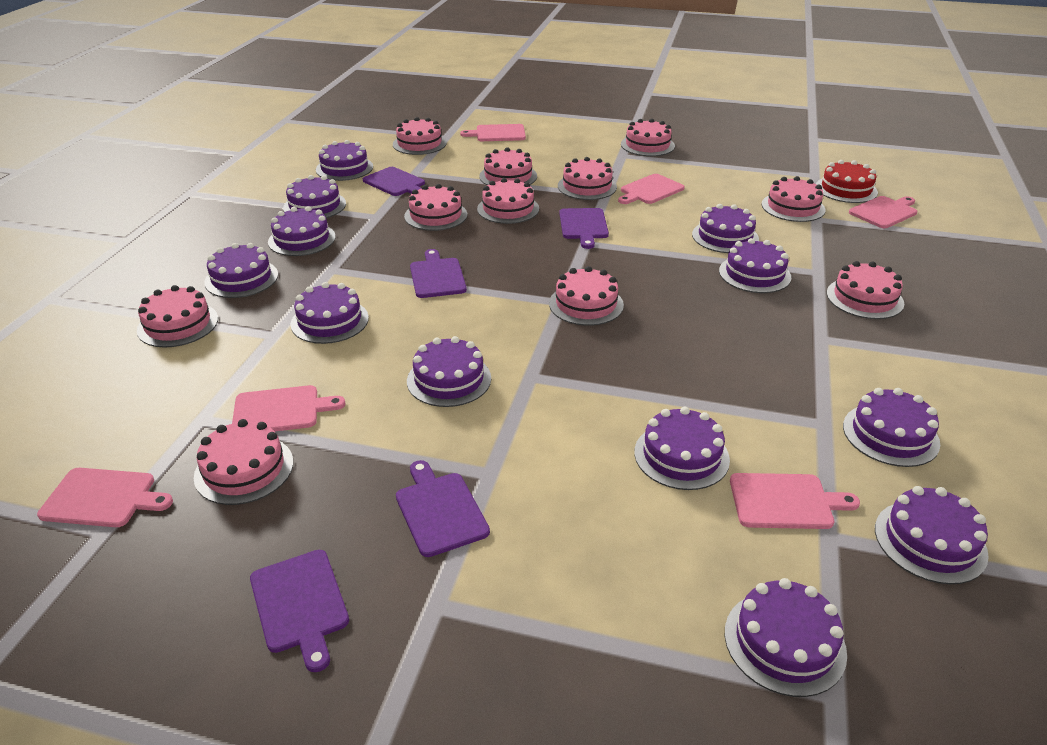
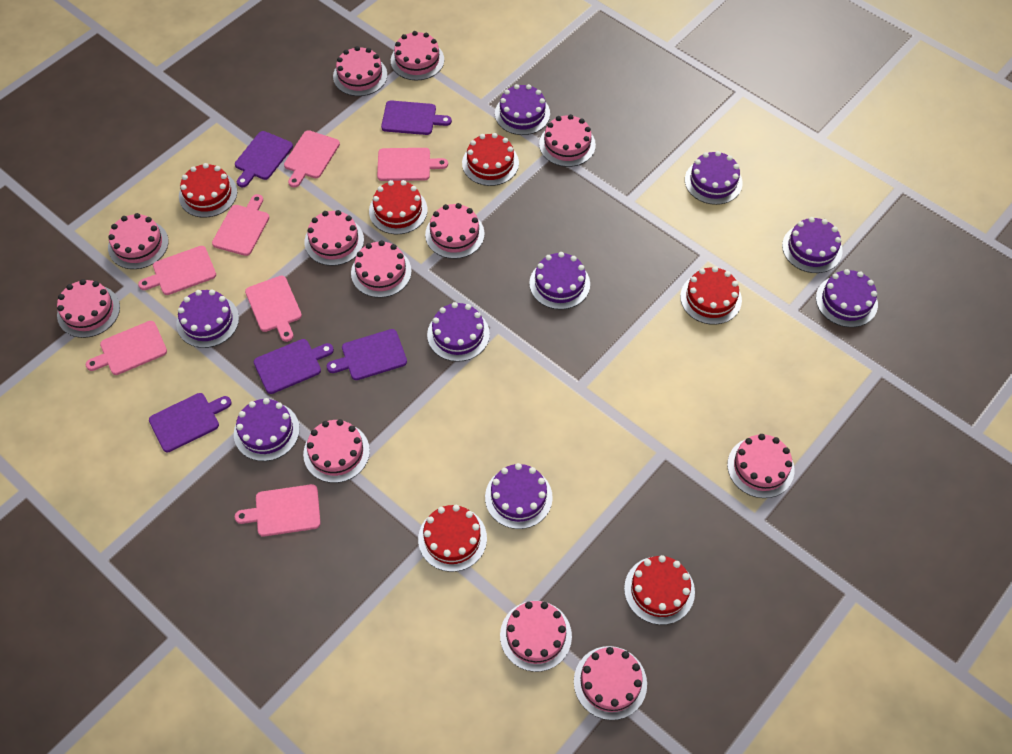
pink cake: 11 -> 12
pink cutting board: 6 -> 7
purple cake: 12 -> 9
red cake: 1 -> 6

